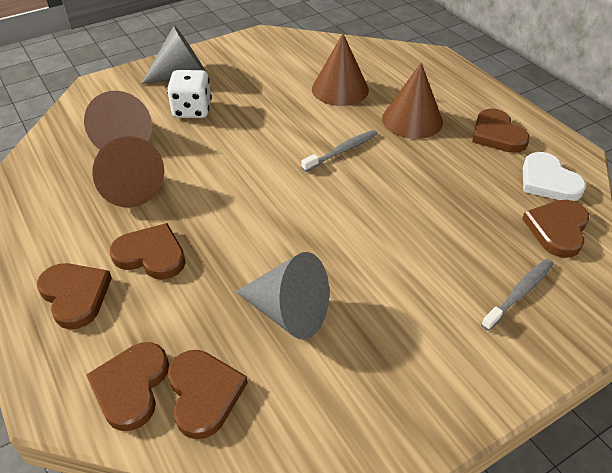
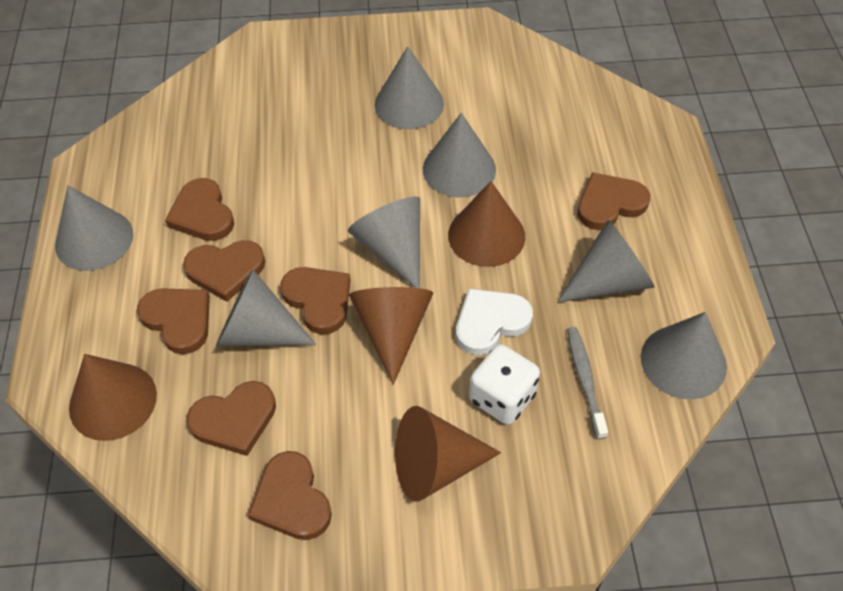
brown heart: 6 -> 7
grey cone: 2 -> 7
grey toothbrush: 2 -> 1

